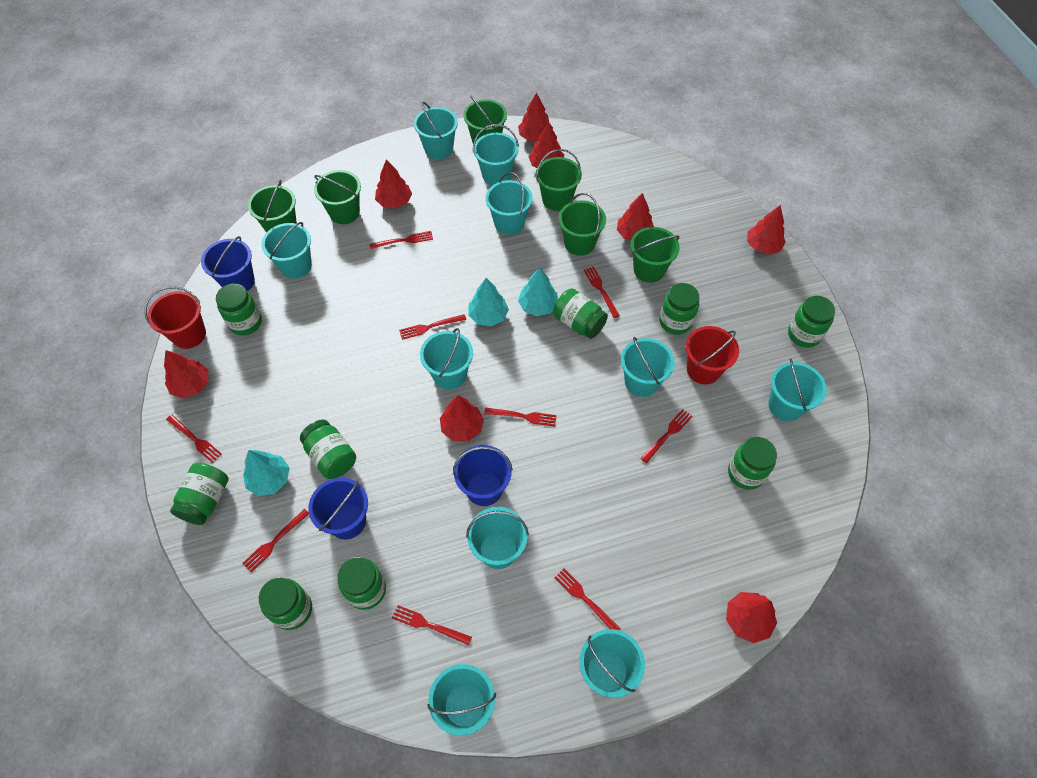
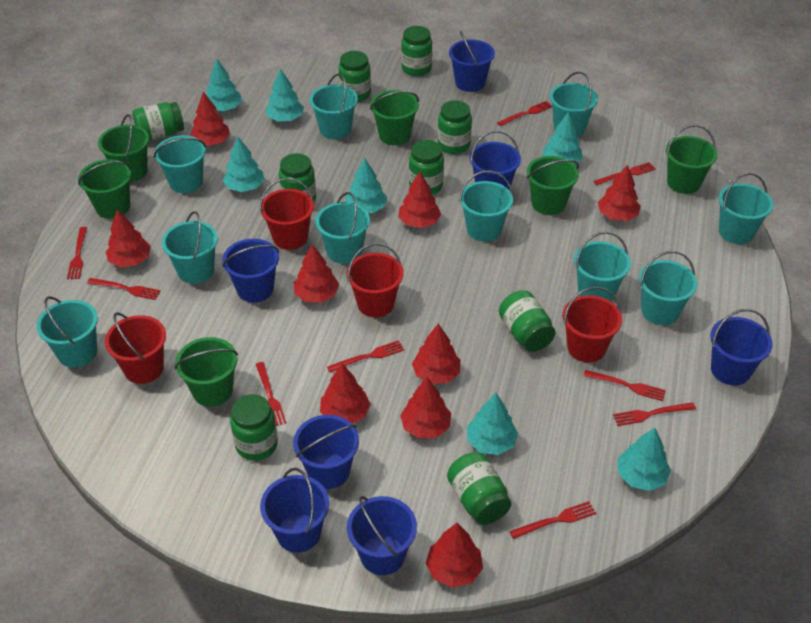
blue bucket: 3 -> 7
red bucket: 2 -> 4
red tree: 8 -> 9
turquoise tree: 3 -> 7

